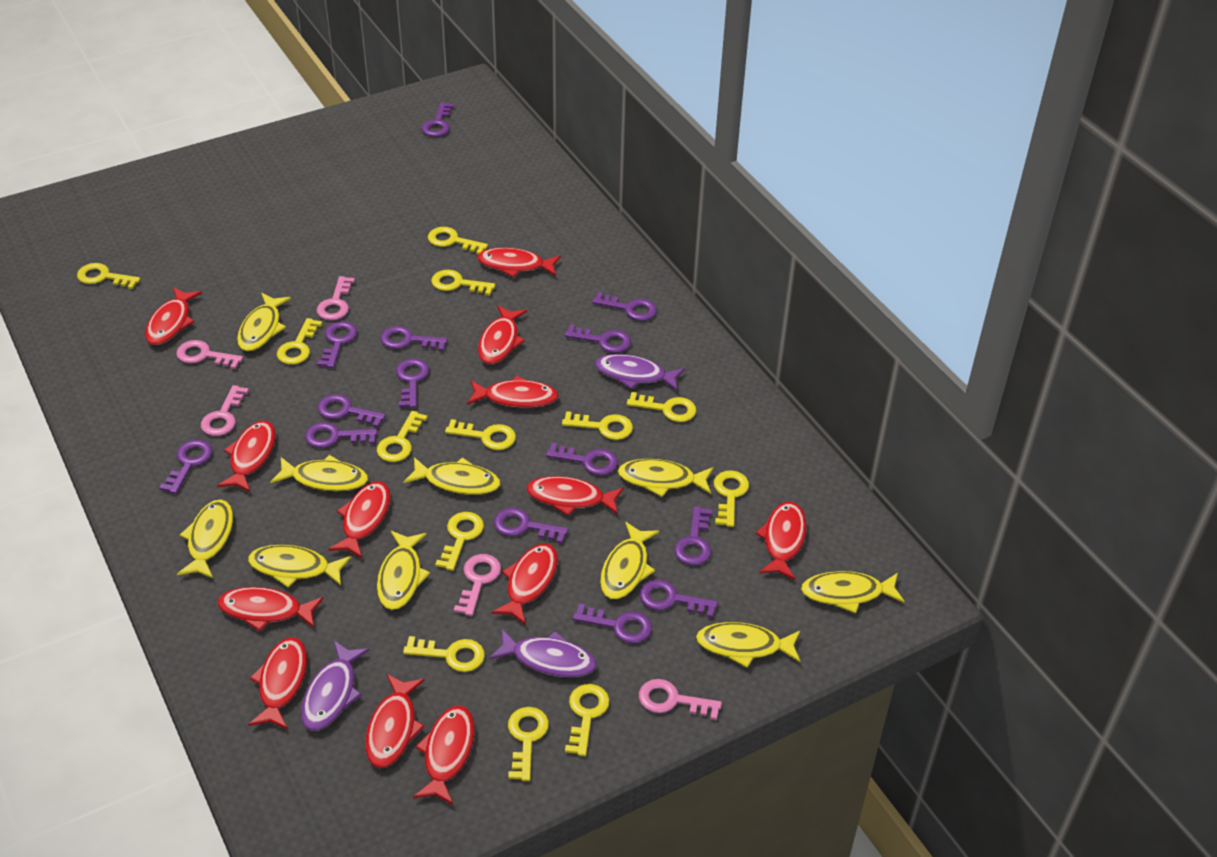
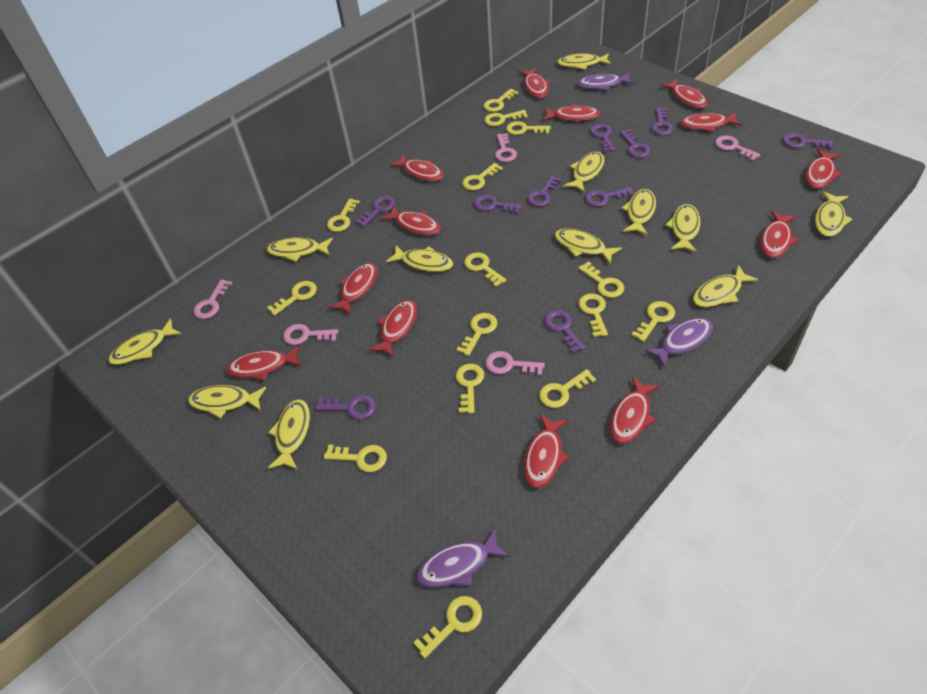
purple key: 14 -> 10
yellow fish: 10 -> 12
yellow key: 13 -> 15

